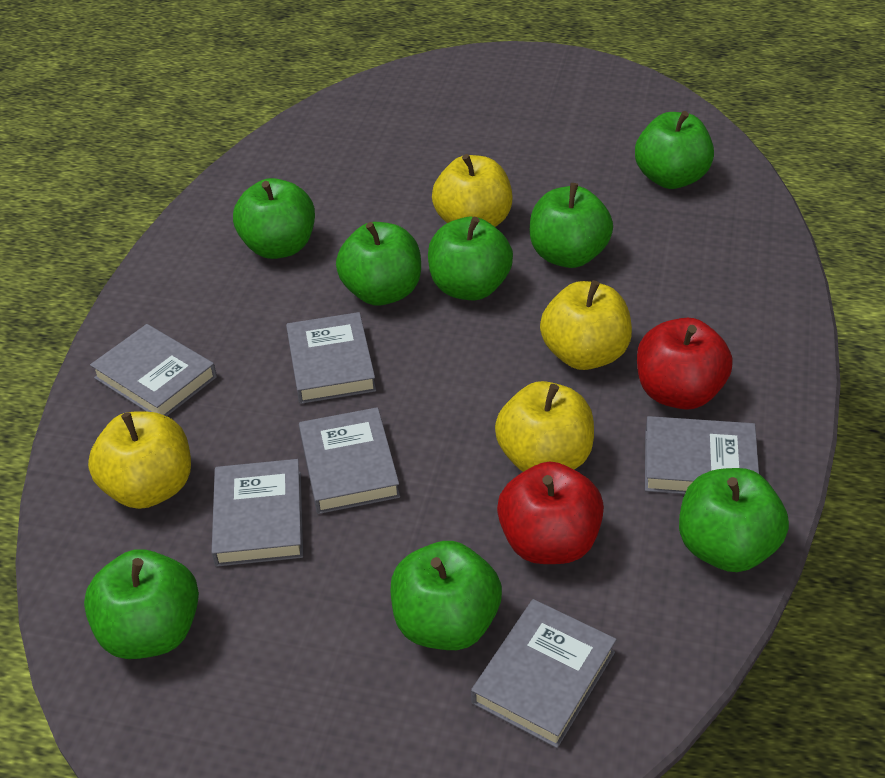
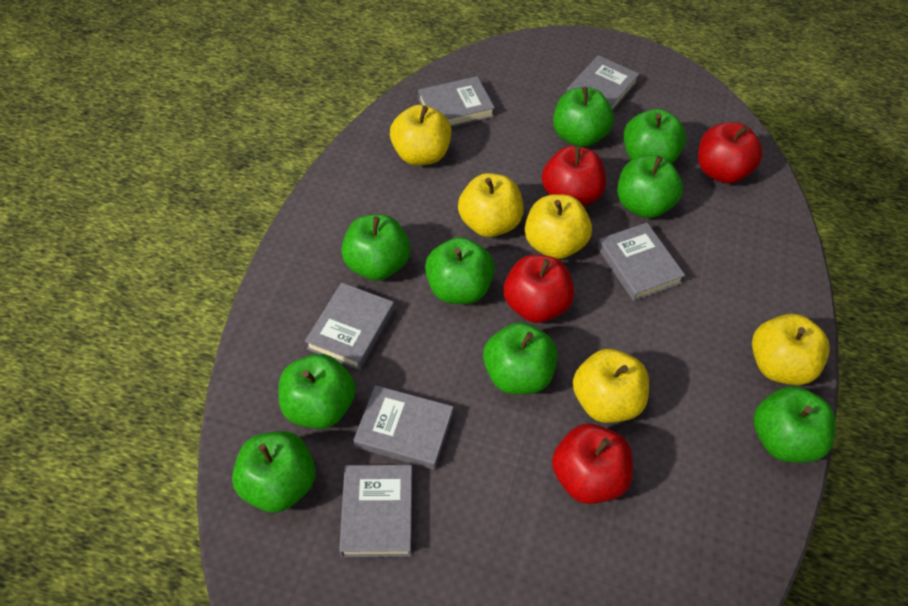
green apple: 8 -> 9
red apple: 2 -> 4
yellow apple: 4 -> 5

